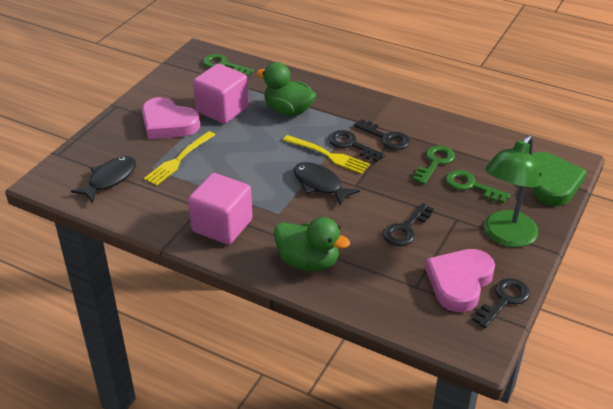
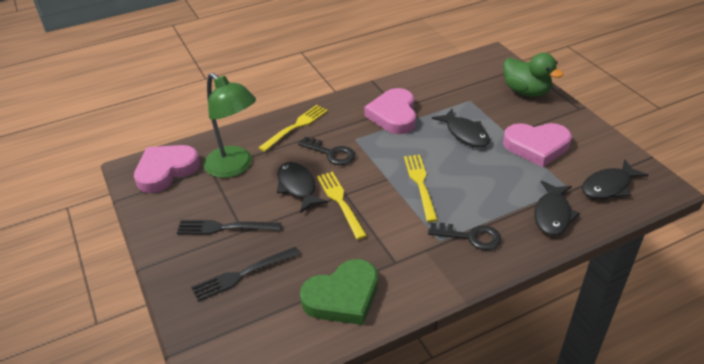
black fish: 2 -> 4
black fork: 0 -> 2
black key: 4 -> 2
green duck: 2 -> 1
green key: 3 -> 0
pink cube: 2 -> 0
pink heart: 2 -> 3
yellow fork: 2 -> 3

